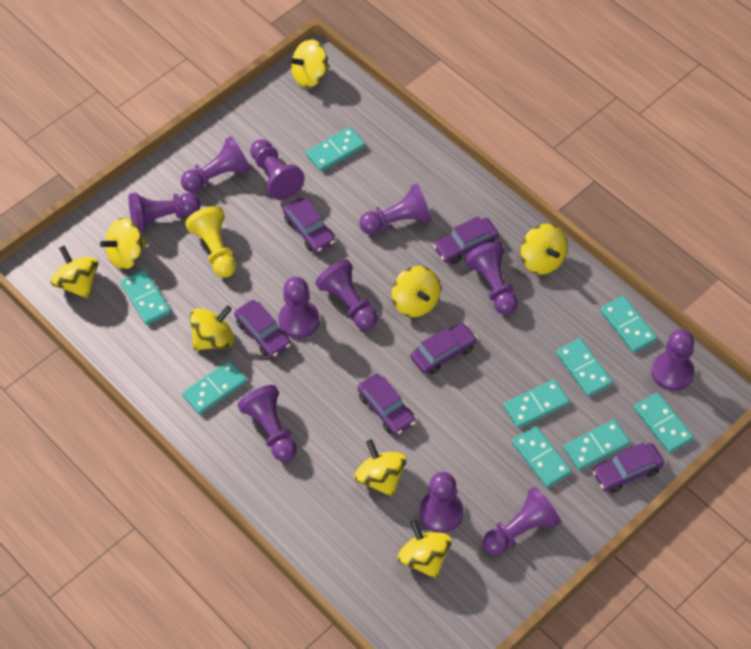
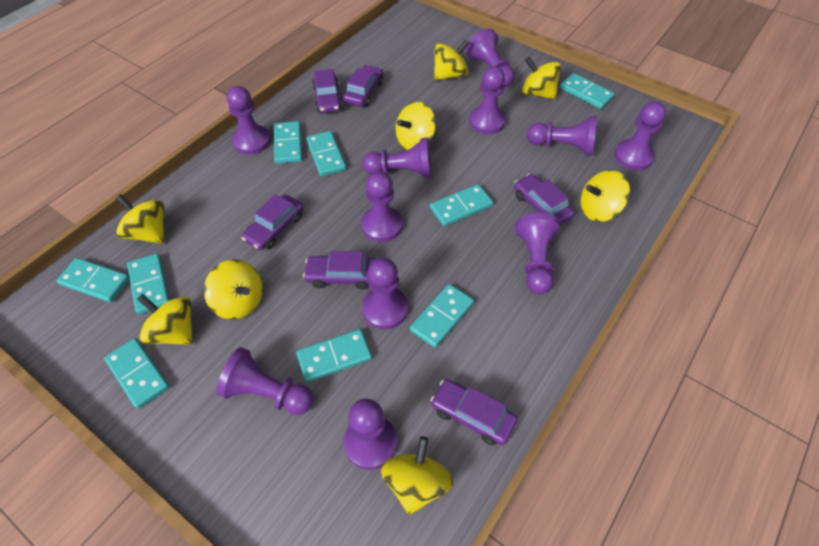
yellow pawn: 1 -> 0

